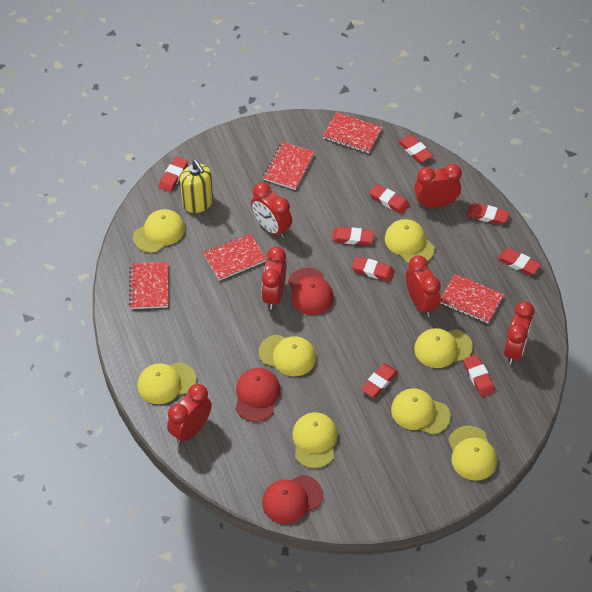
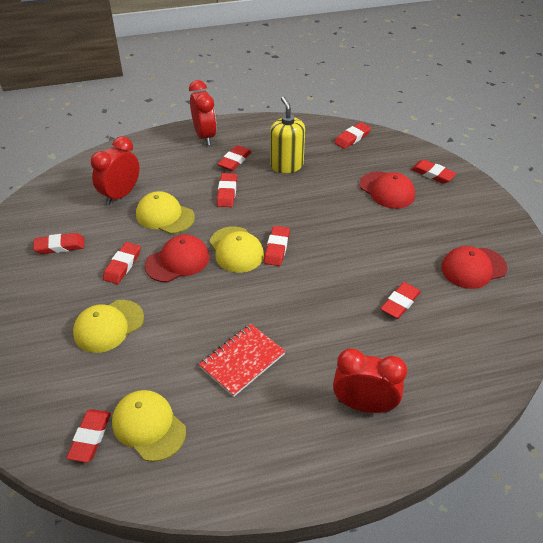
red clock: 6 -> 3
red notebook: 5 -> 1
yellow cap: 8 -> 4

